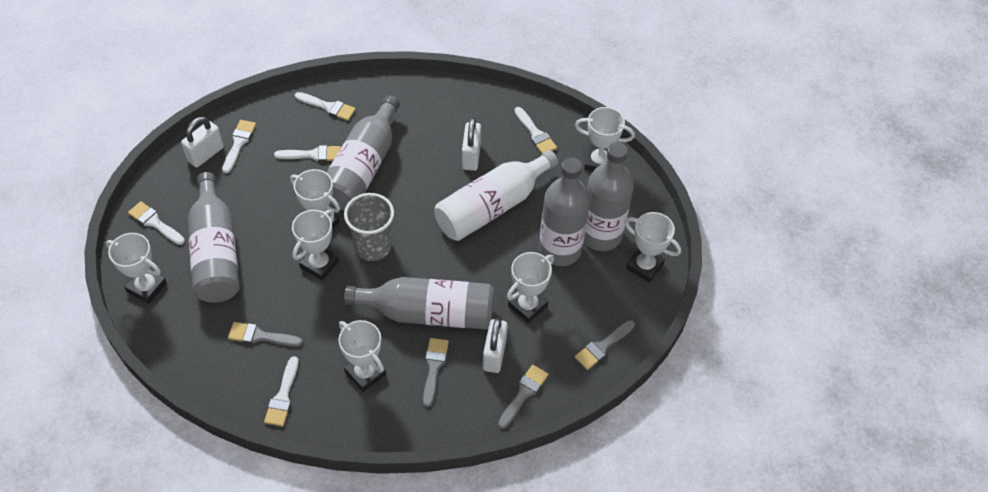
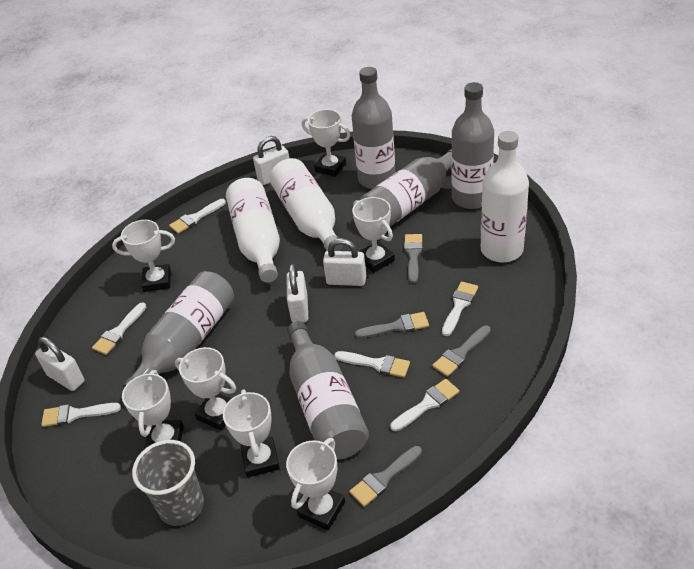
white bottle: 1 -> 3
white padlock: 3 -> 4

